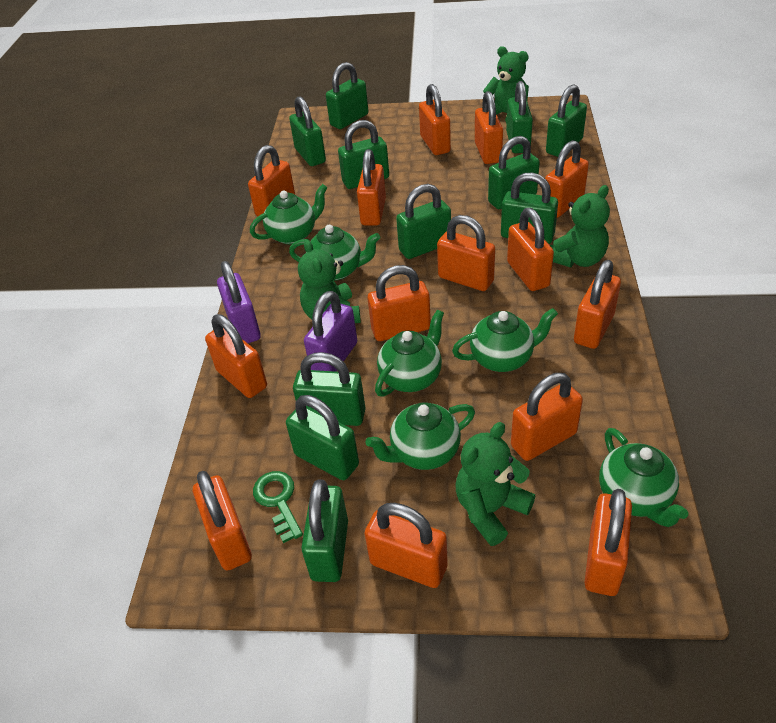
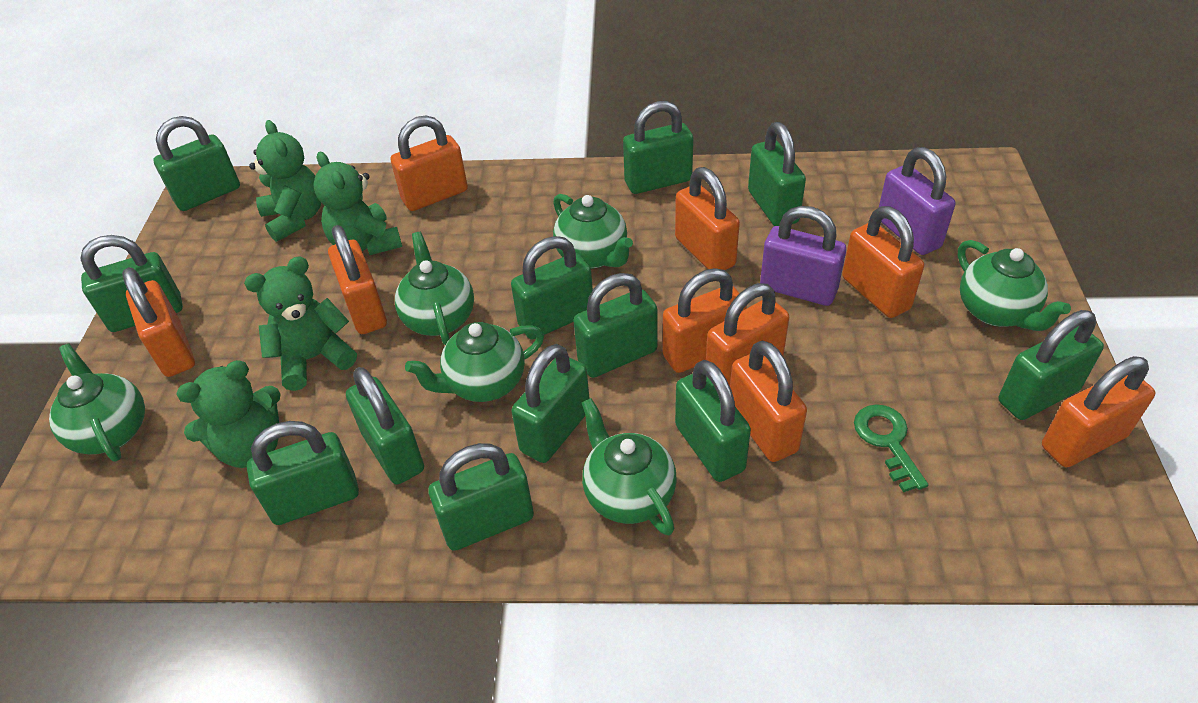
green padlock: 11 -> 12
orange padlock: 14 -> 9

